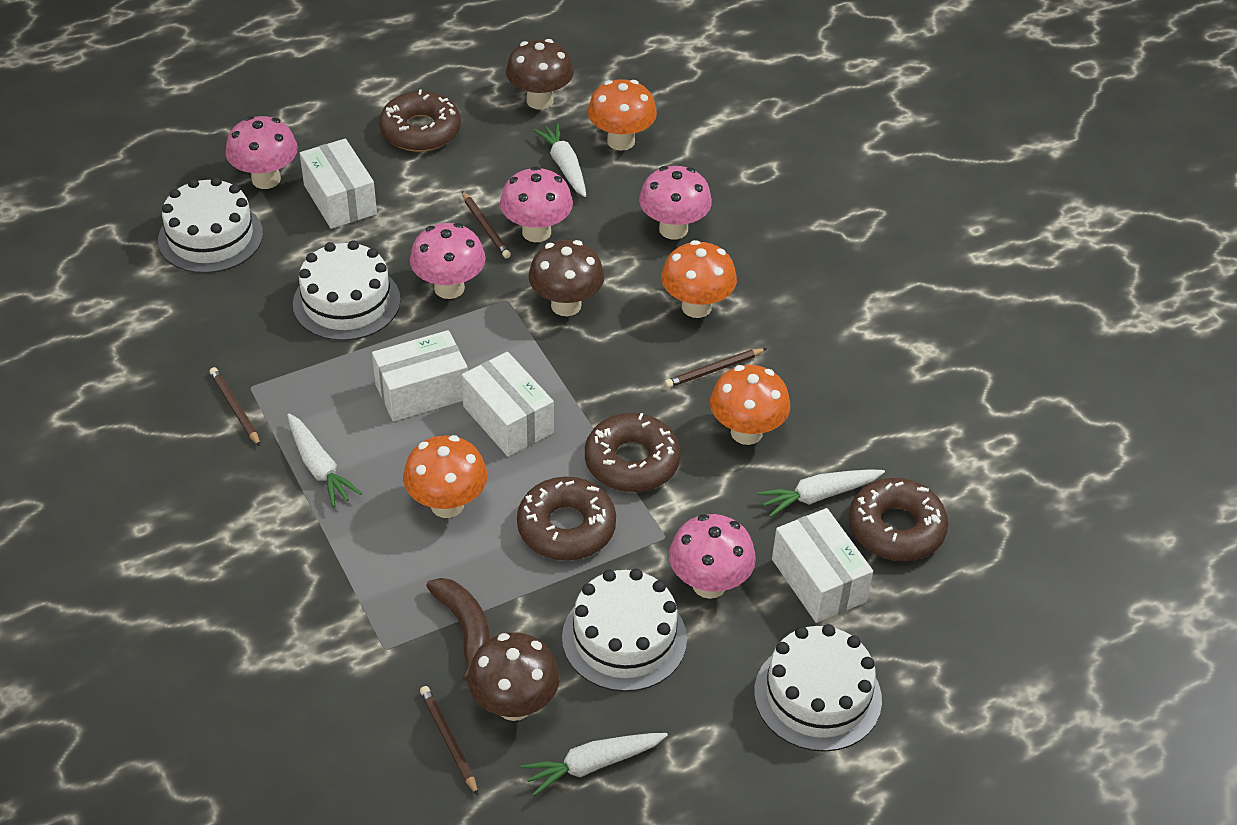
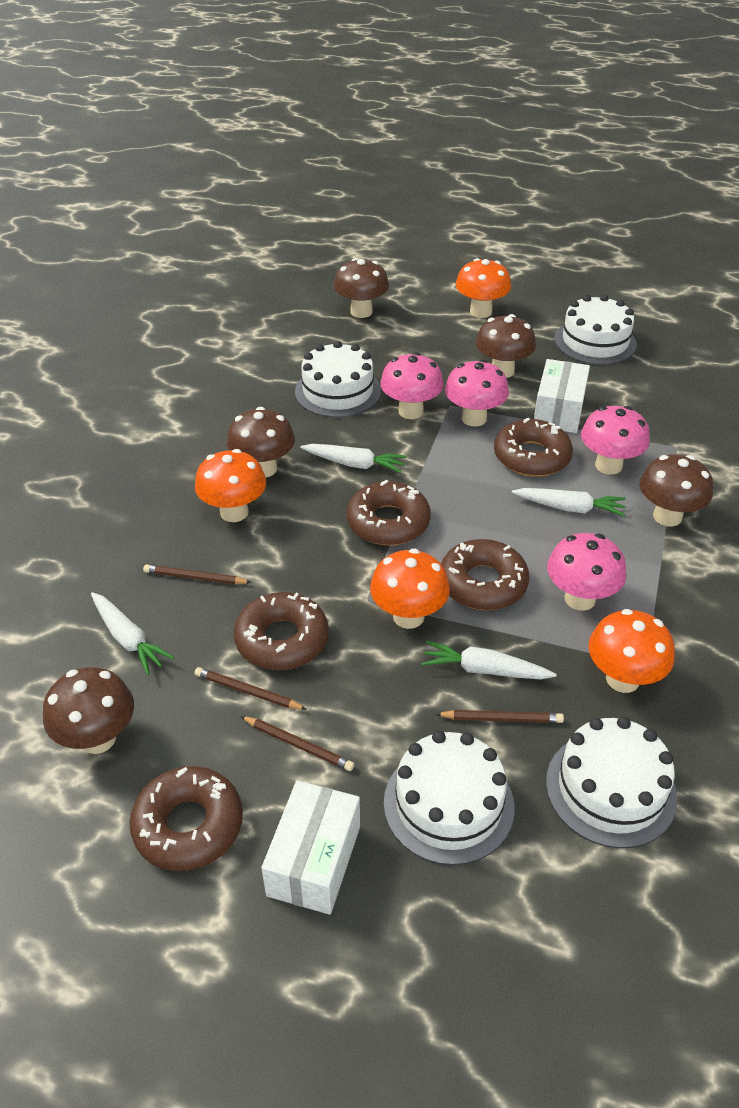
brown banana: 1 -> 0
brown donut: 4 -> 5
brown mushroom: 3 -> 5
pink mushroom: 5 -> 4
white box: 4 -> 2

